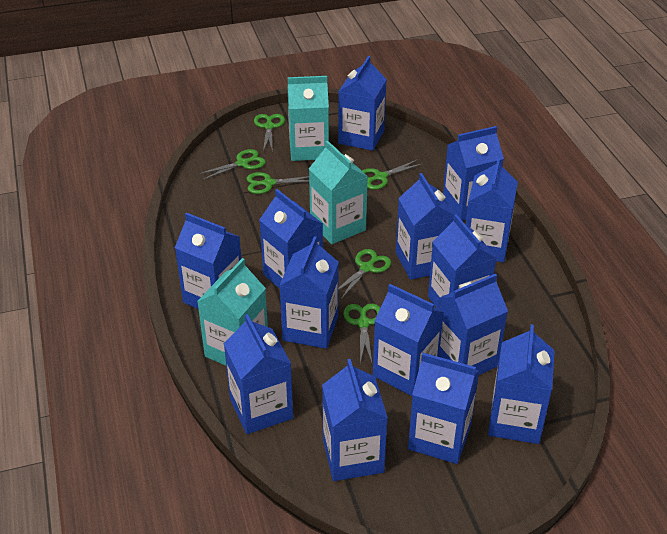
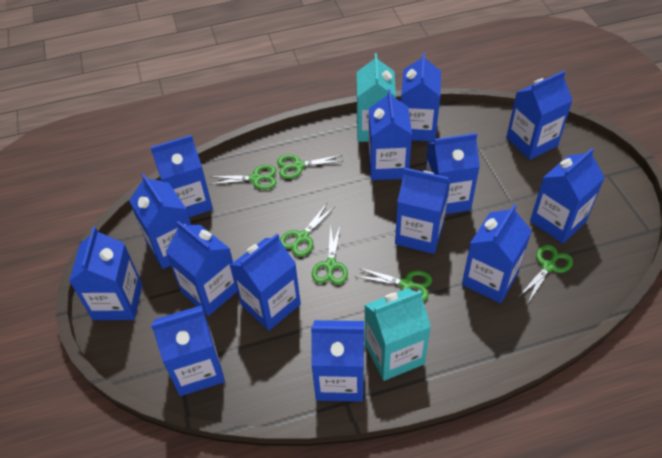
turquoise carton: 3 -> 2

